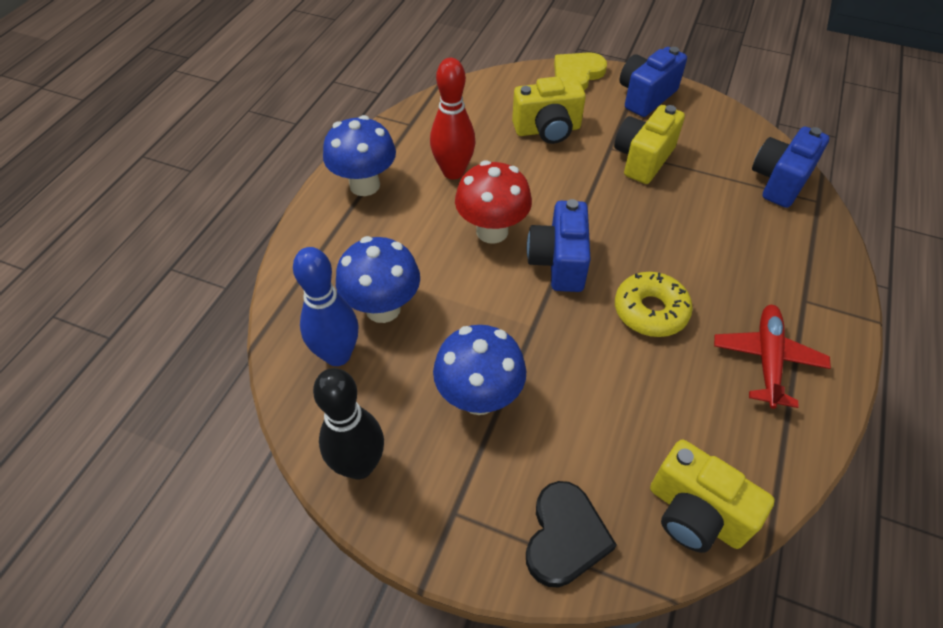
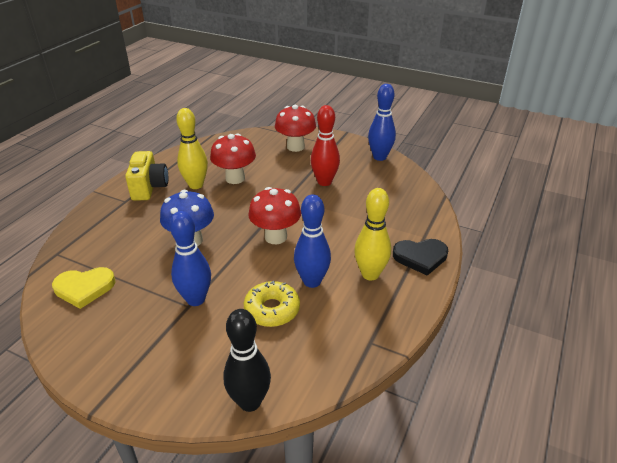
blue bowling pin: 1 -> 3
blue camera: 3 -> 0
blue mushroom: 3 -> 1
red mushroom: 1 -> 3
red plane: 1 -> 0
yellow bowling pin: 0 -> 2
yellow camera: 3 -> 1

